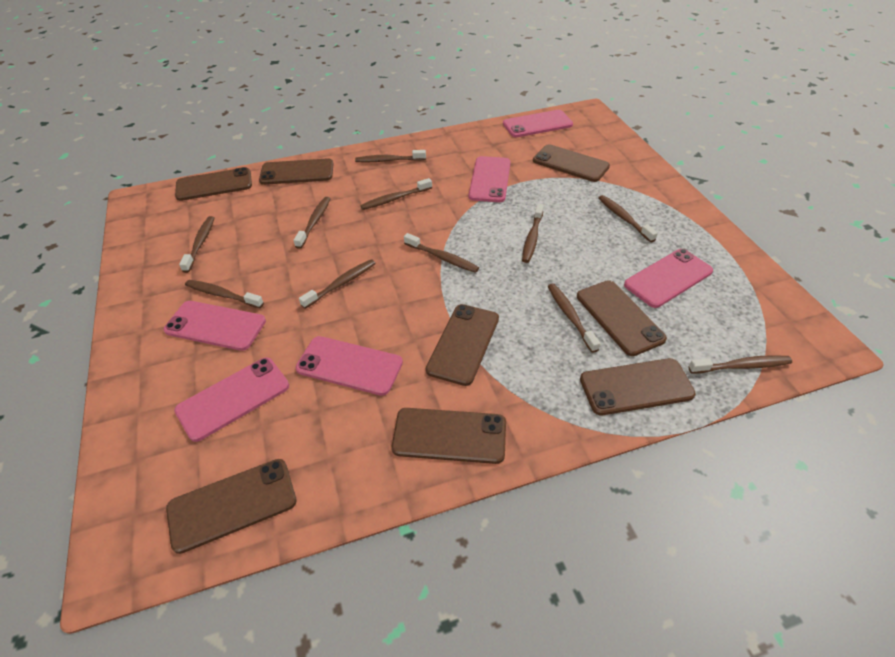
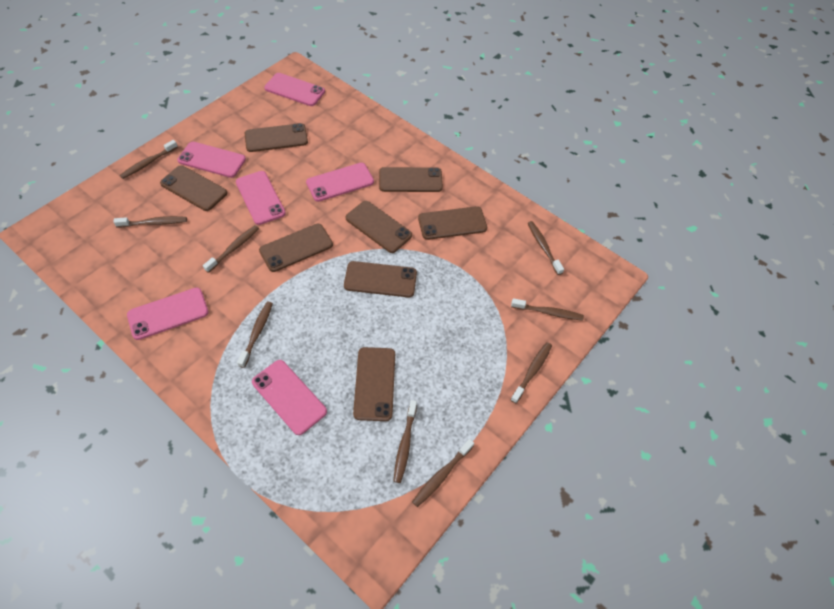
brown toothbrush: 11 -> 9

